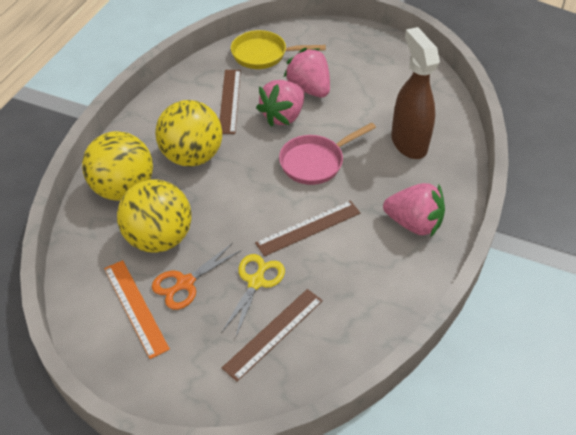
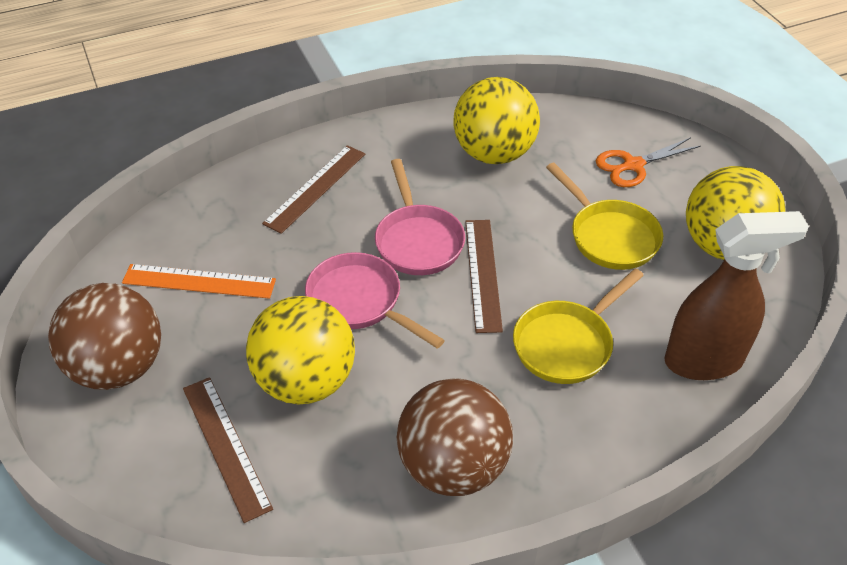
brown ball: 0 -> 2
pink pan: 1 -> 2
pink strawberry: 3 -> 0
yellow pan: 1 -> 2
yellow scissors: 1 -> 0

